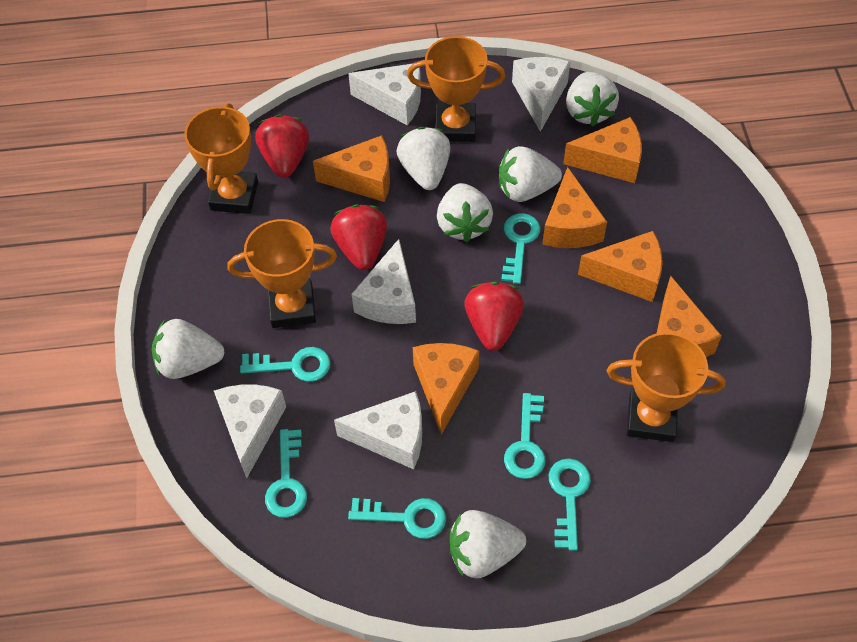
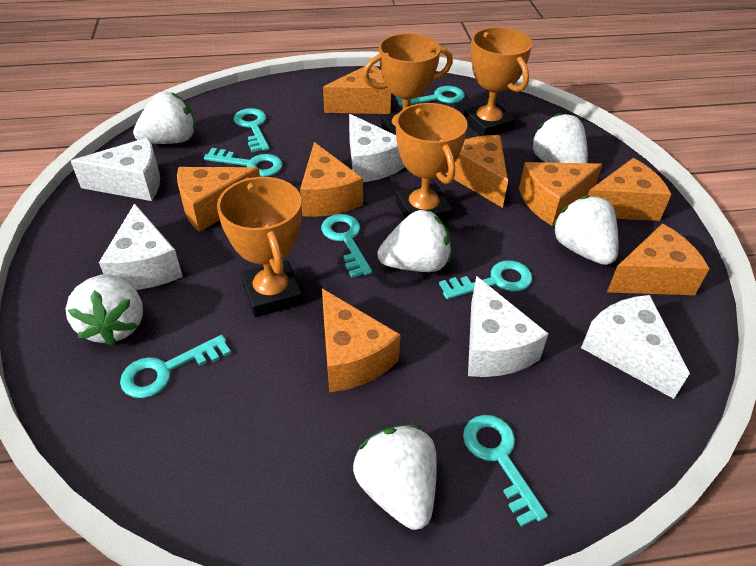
orange cheese: 6 -> 8
red strawberry: 3 -> 0
turquoise key: 6 -> 7

